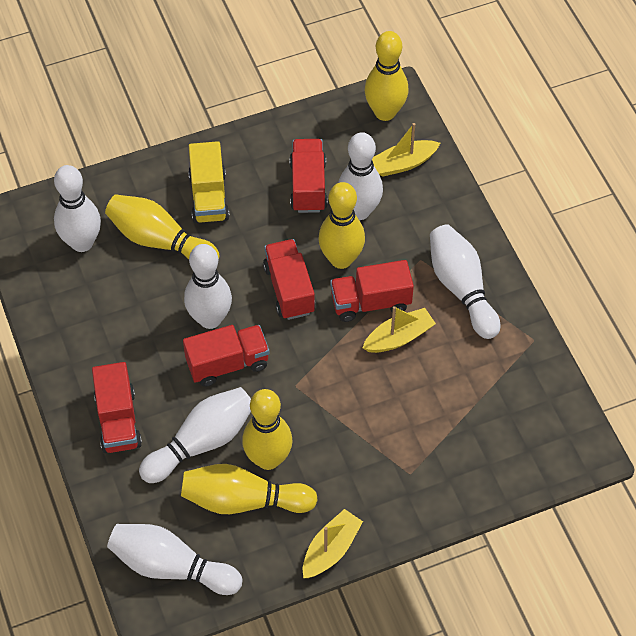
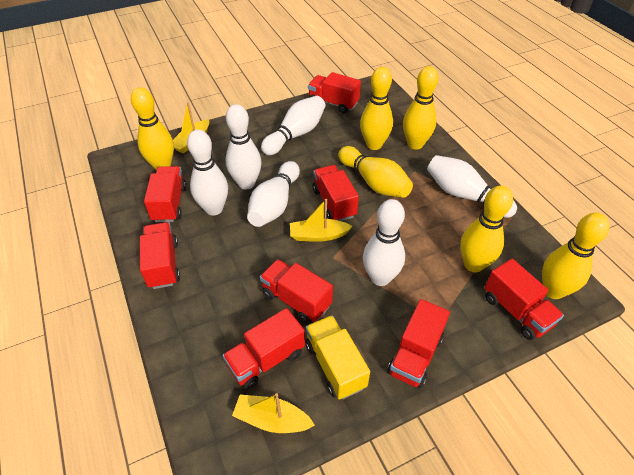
red truck: 5 -> 8
yellow bowling pin: 5 -> 6

